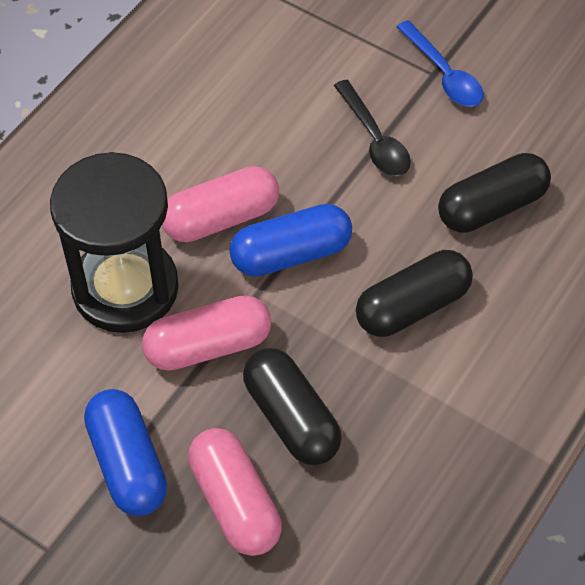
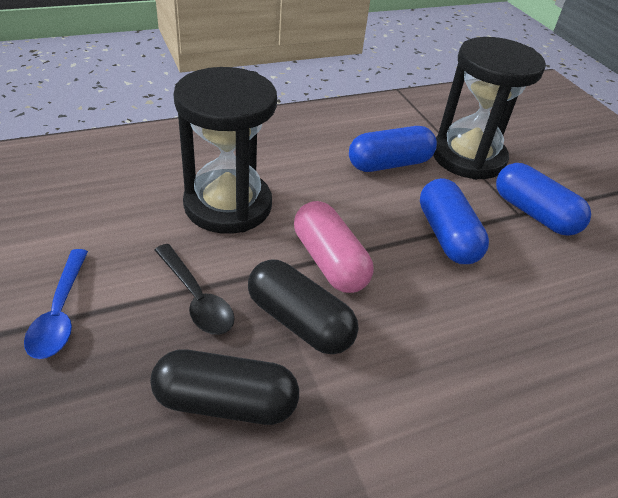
black capsule: 3 -> 2
black hourglass: 1 -> 2
blue capsule: 2 -> 3
pink capsule: 3 -> 1

